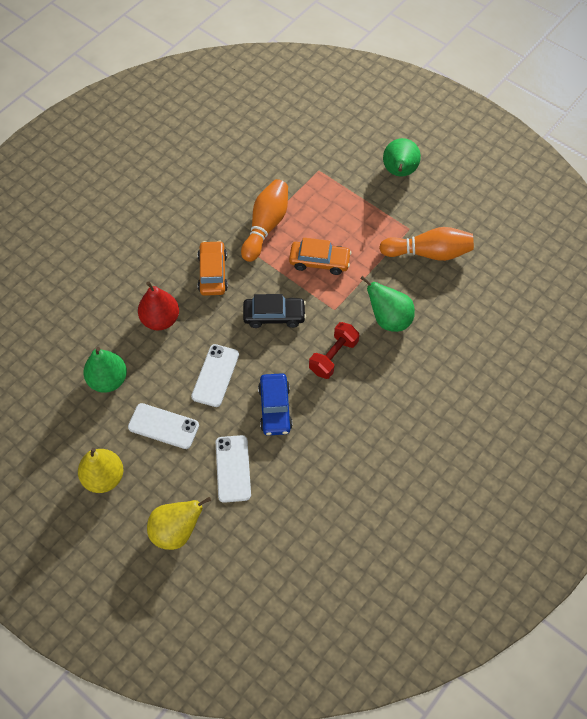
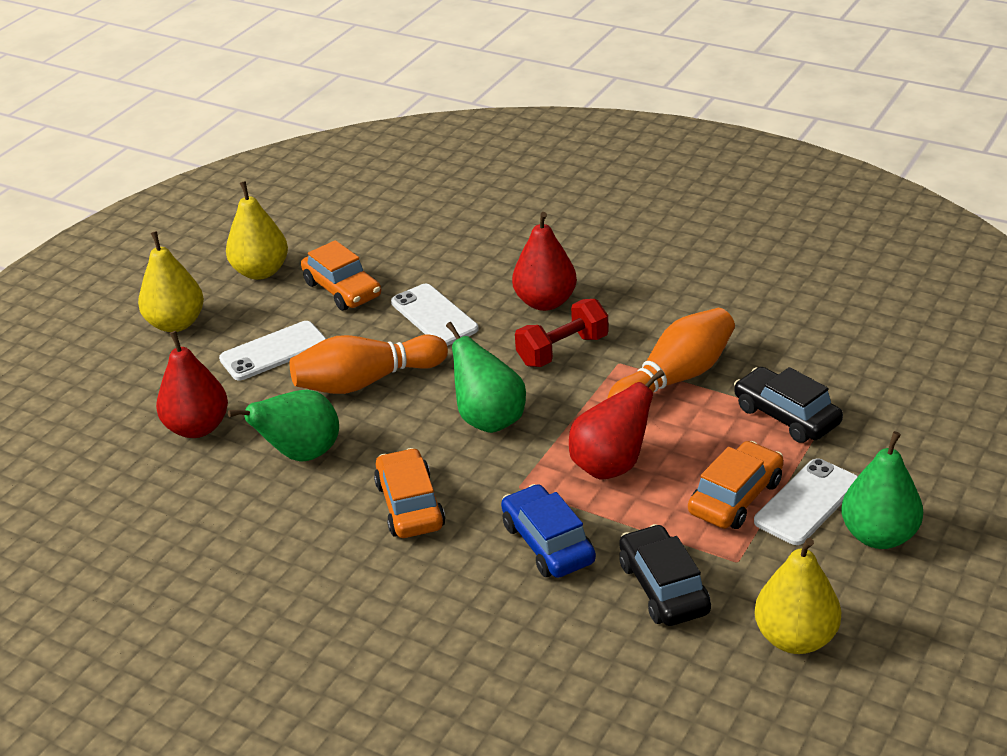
black car: 1 -> 2
orange car: 2 -> 3
red pear: 1 -> 3
yellow pear: 2 -> 3

